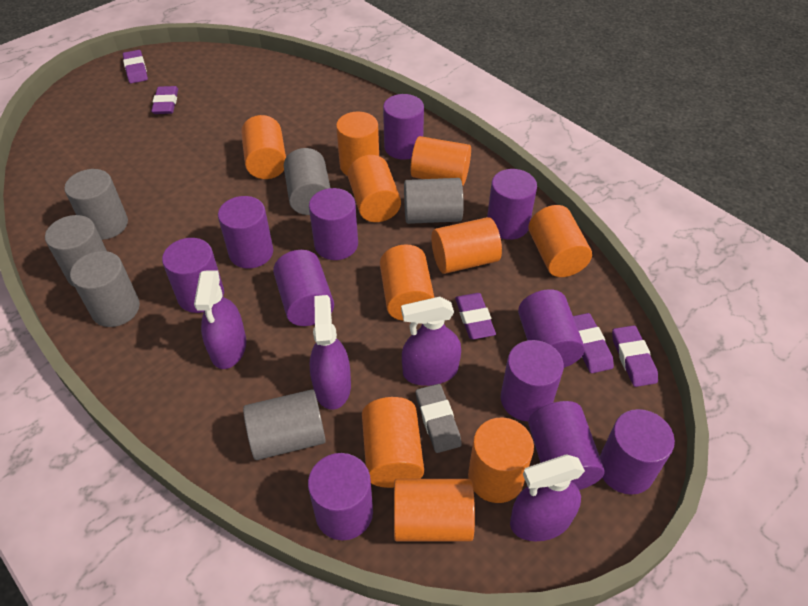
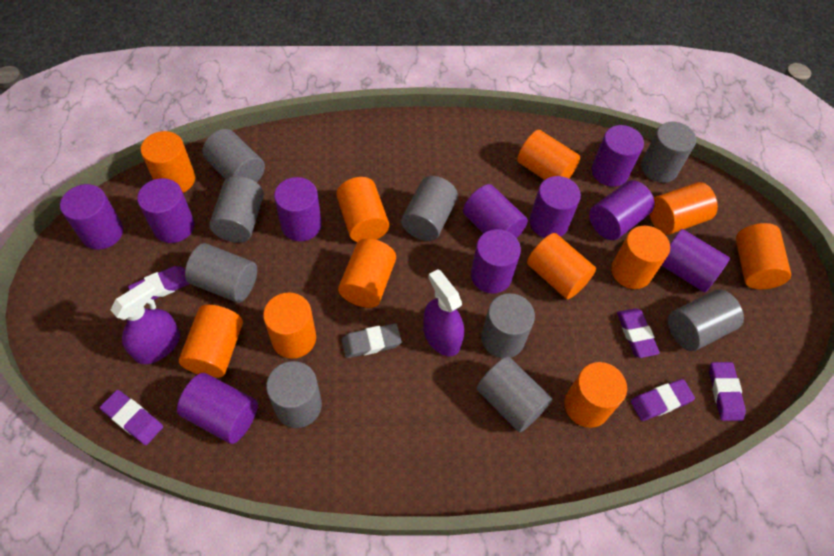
grey cylinder: 6 -> 9
orange cylinder: 10 -> 11
purple cylinder: 11 -> 10
purple spray bottle: 4 -> 2

